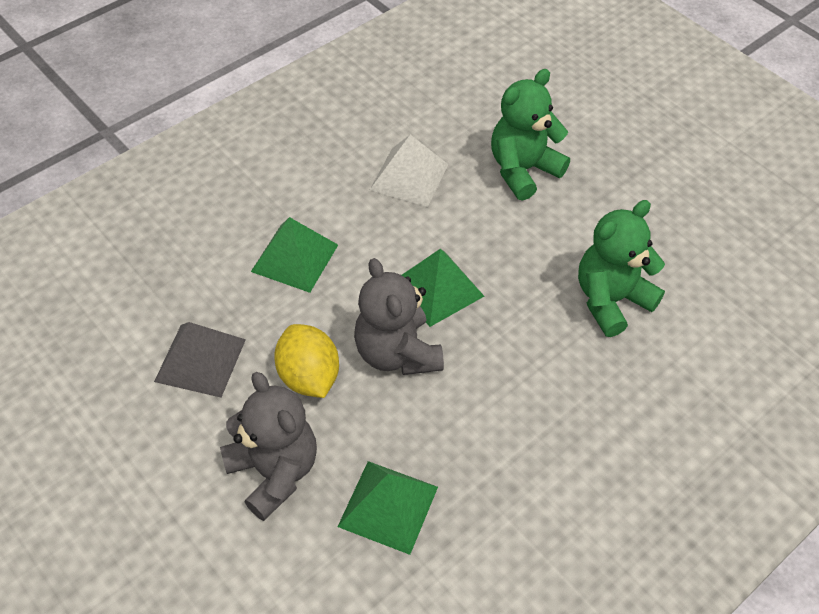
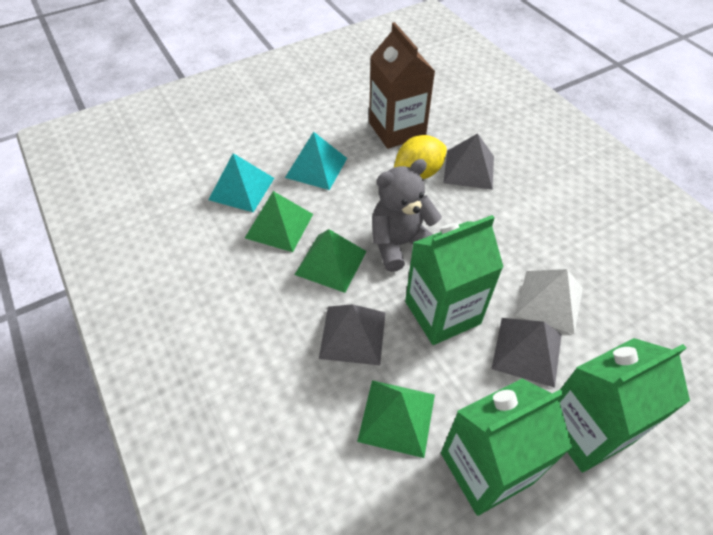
brown carton: 0 -> 1
green carton: 0 -> 3
green teddy bear: 2 -> 0
grey pyramid: 1 -> 3
grey teddy bear: 2 -> 1
turquoise pyramid: 0 -> 2

